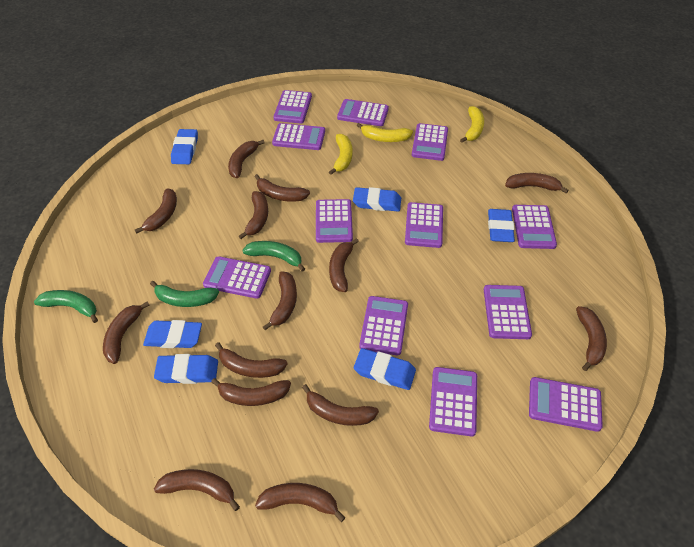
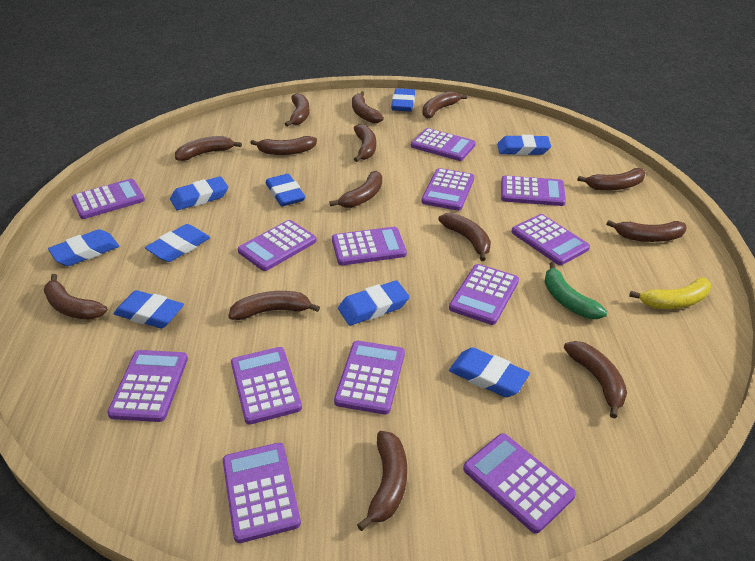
blue eraser: 6 -> 9
green banana: 3 -> 1
purple calculator: 12 -> 13
yellow banana: 3 -> 1

